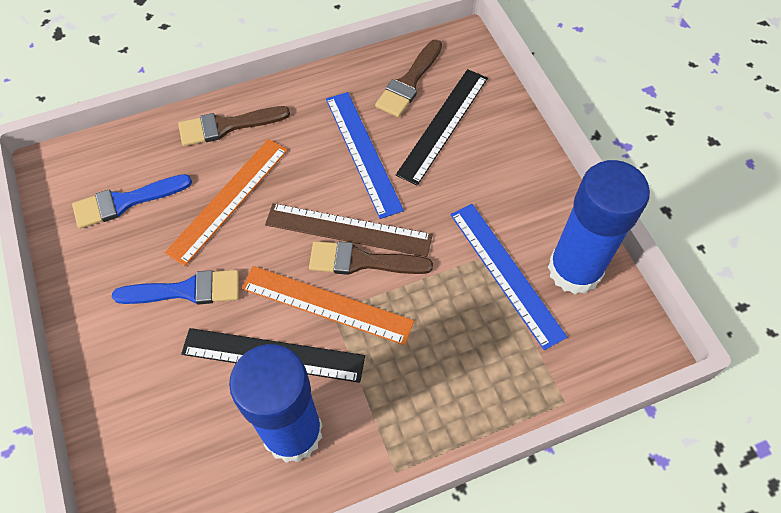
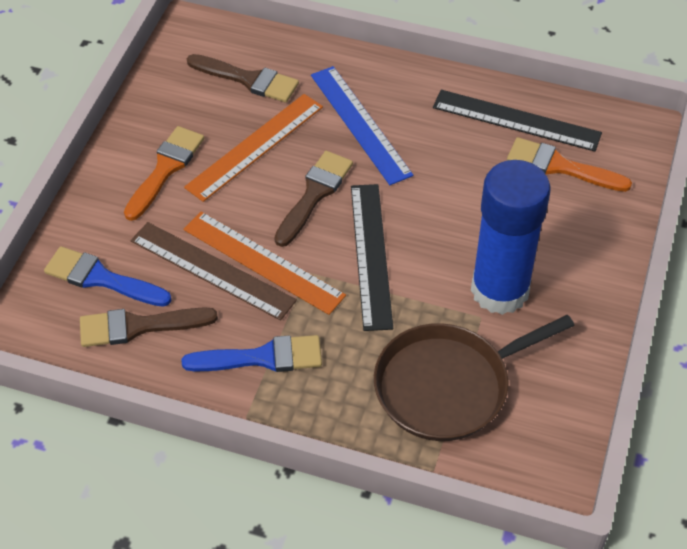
blue glue stick: 2 -> 1
blue ruler: 2 -> 1
brown pan: 0 -> 1
orange brush: 0 -> 2

